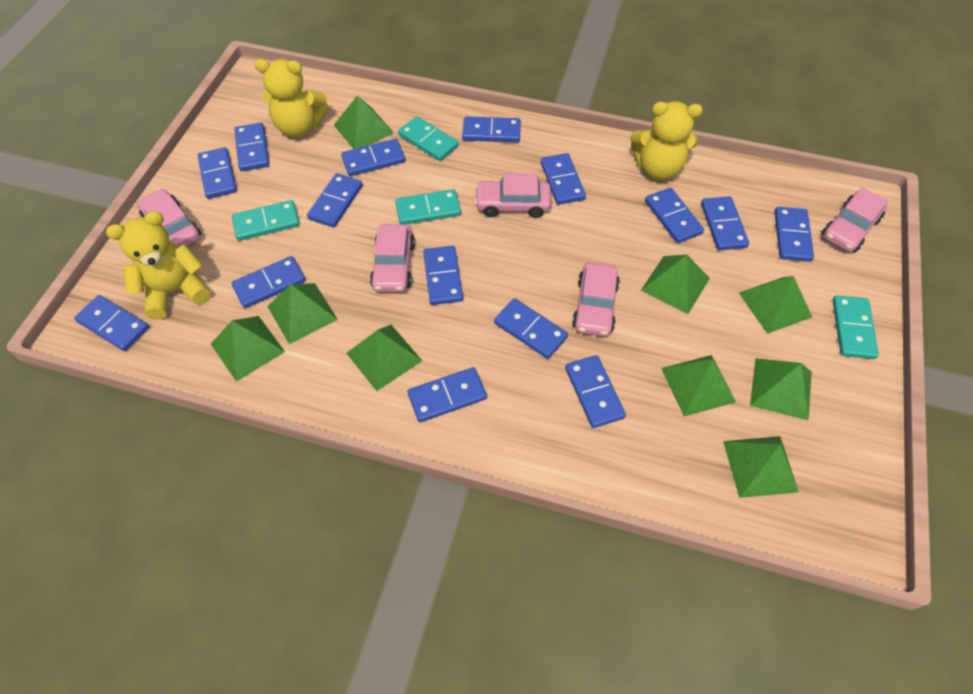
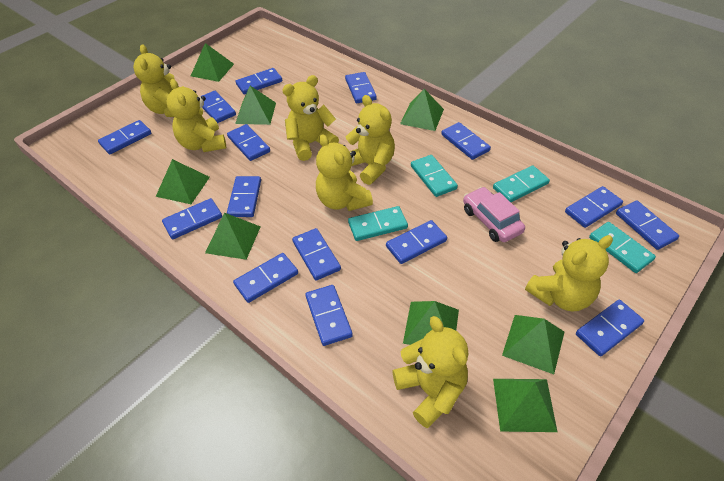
green pyramid: 9 -> 8
pink car: 5 -> 1
yellow teddy bear: 3 -> 7

